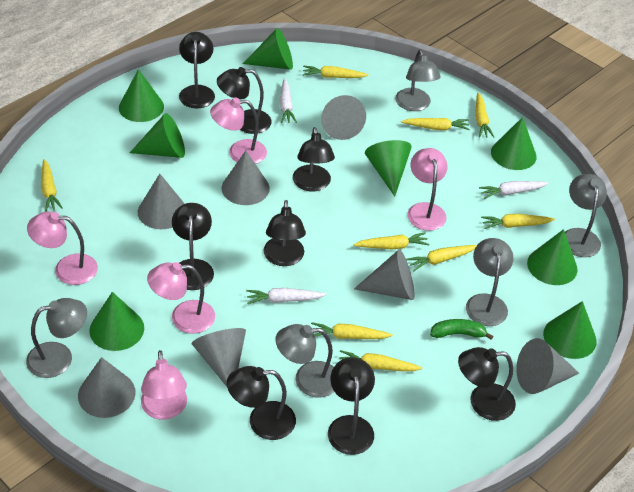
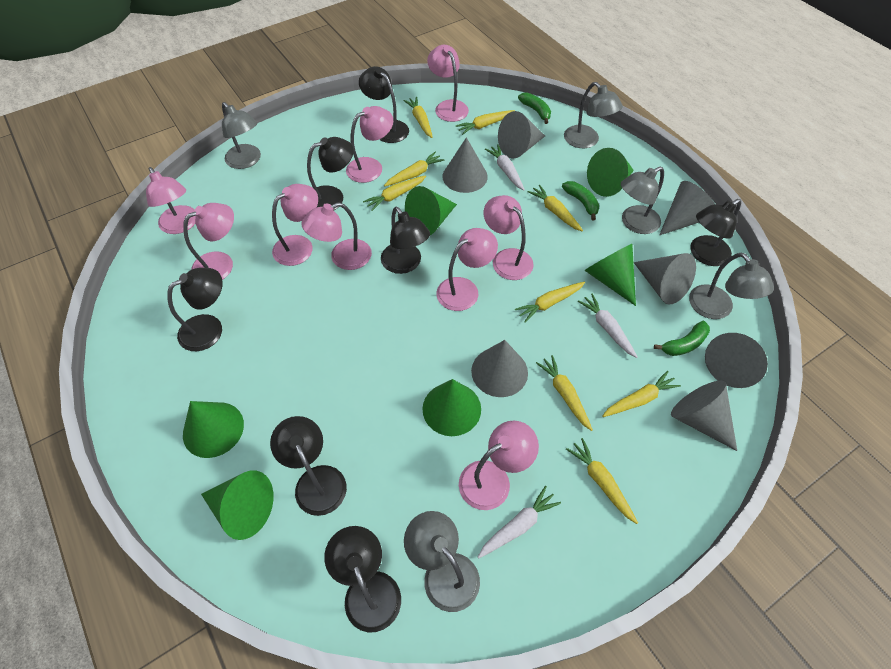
black lamp: 8 -> 7
green banana: 1 -> 3
green cone: 8 -> 6
pink lamp: 5 -> 9

